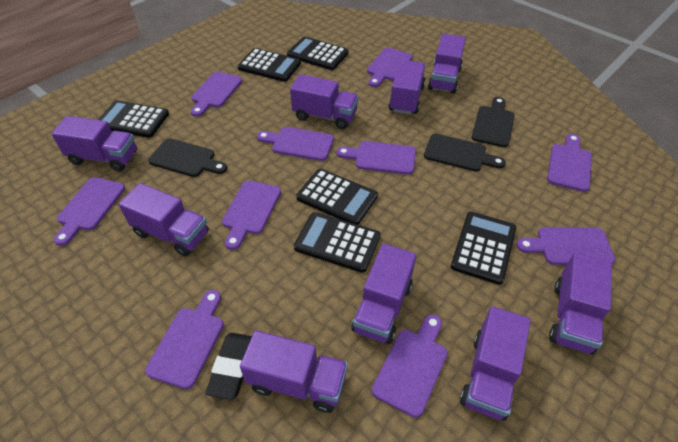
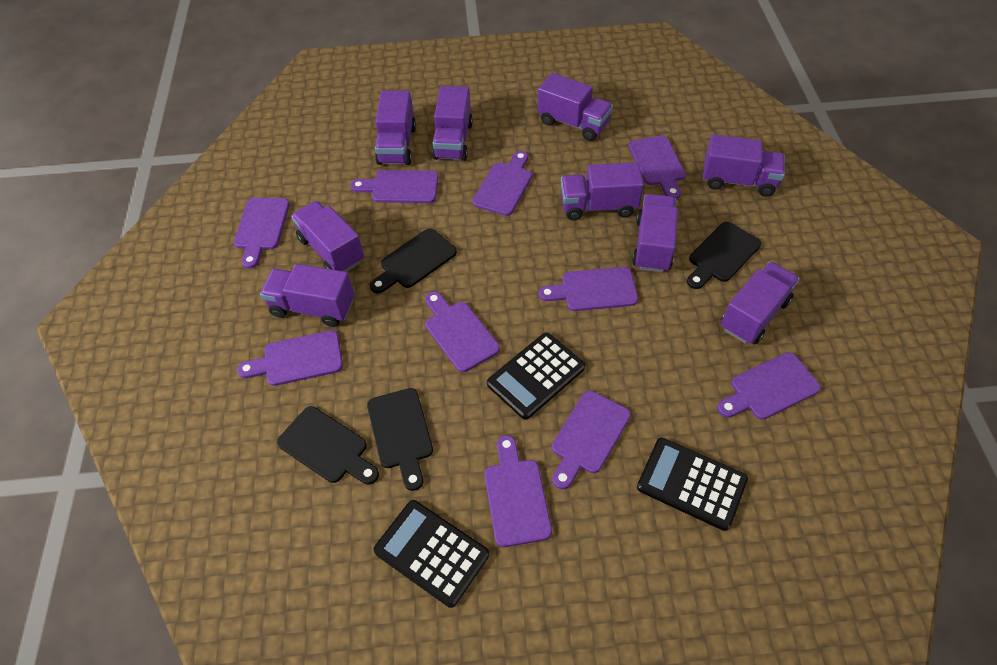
black calculator: 6 -> 3
black cutting board: 3 -> 4
black eraser: 1 -> 0

